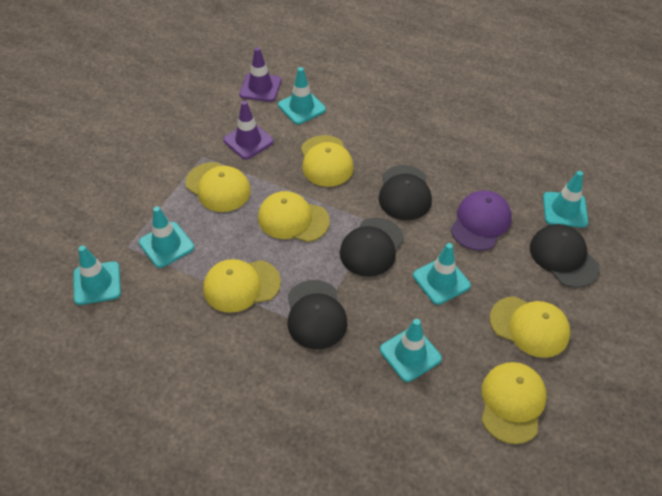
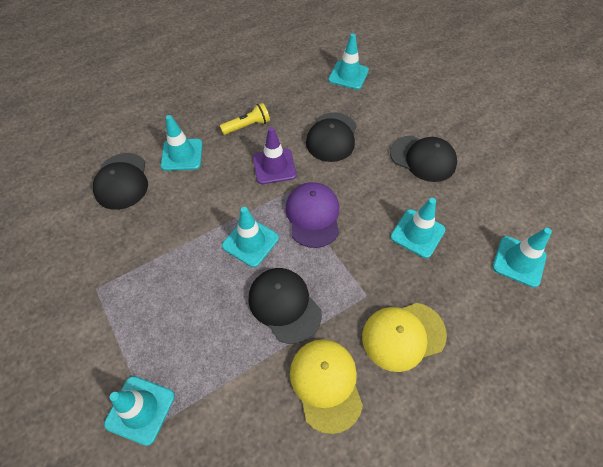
purple traffic cone: 2 -> 1
yellow cap: 6 -> 2
yellow flashlight: 0 -> 1

